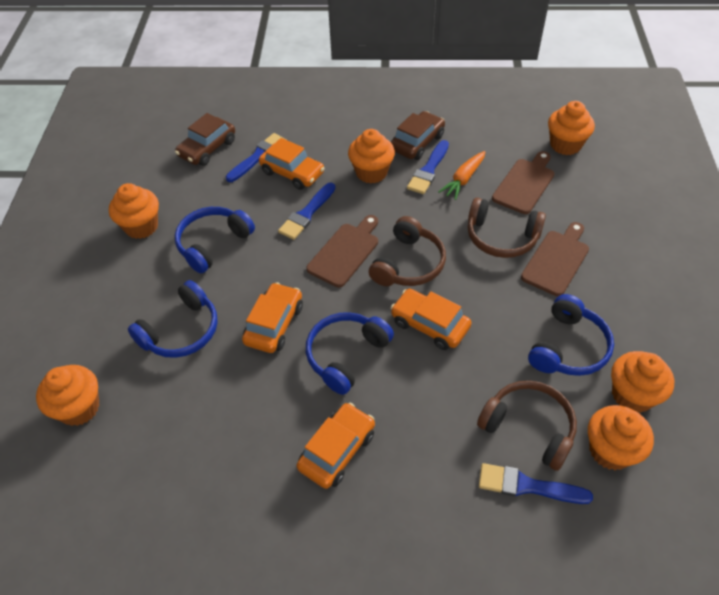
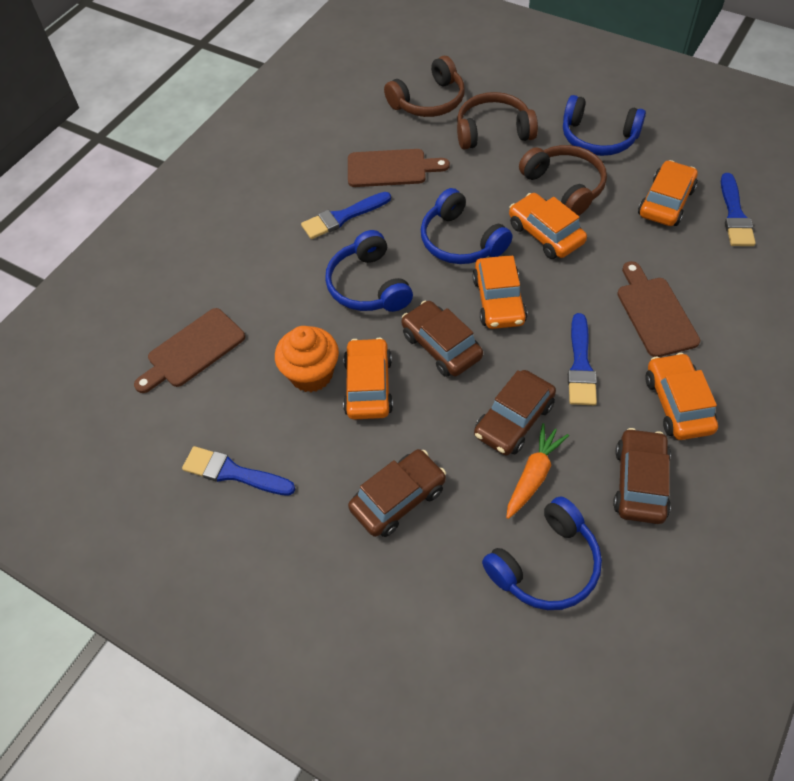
brown car: 2 -> 4
orange car: 4 -> 5
orange cupcake: 6 -> 1

